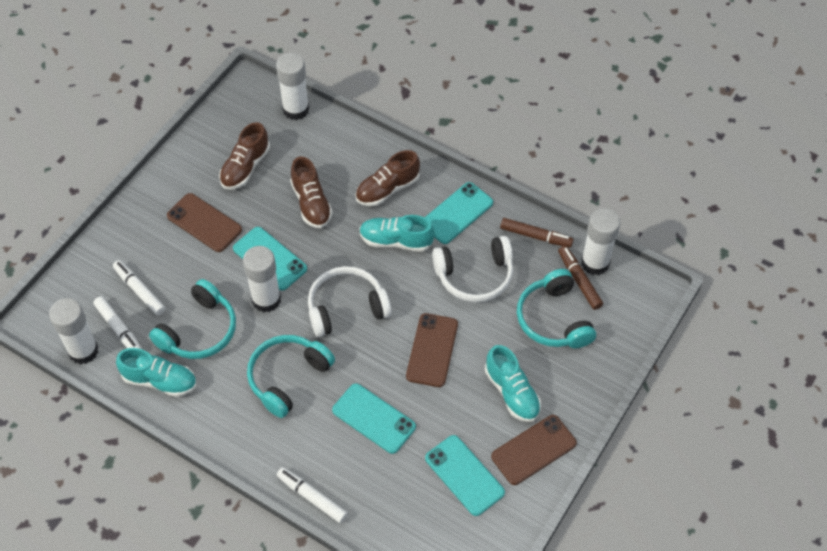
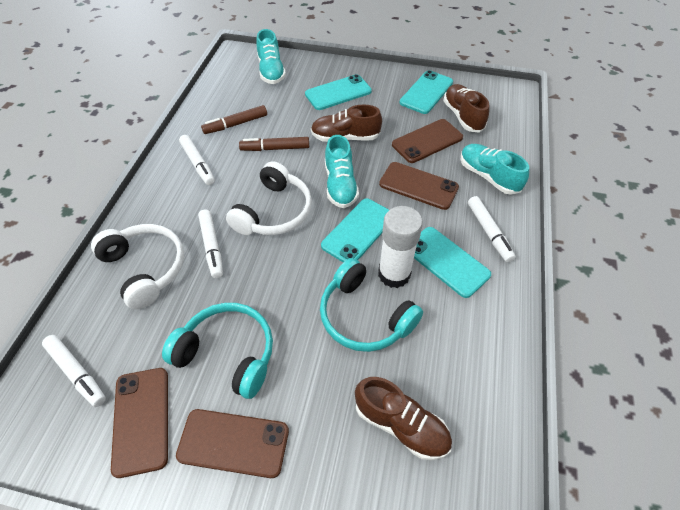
brown phone: 3 -> 4
turquoise headphones: 3 -> 2
white glue stick: 4 -> 1
white marker: 3 -> 4

